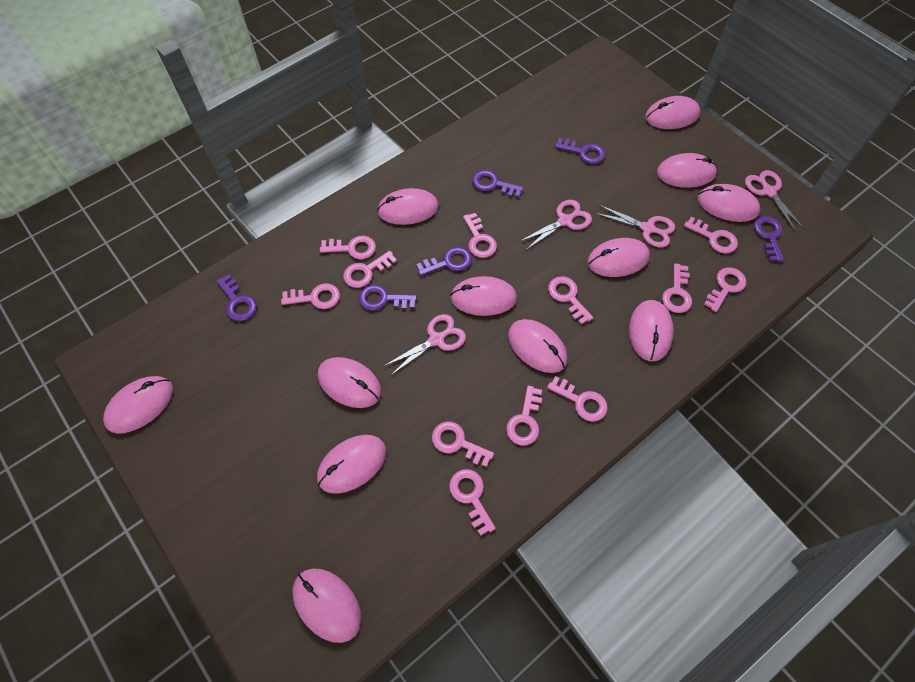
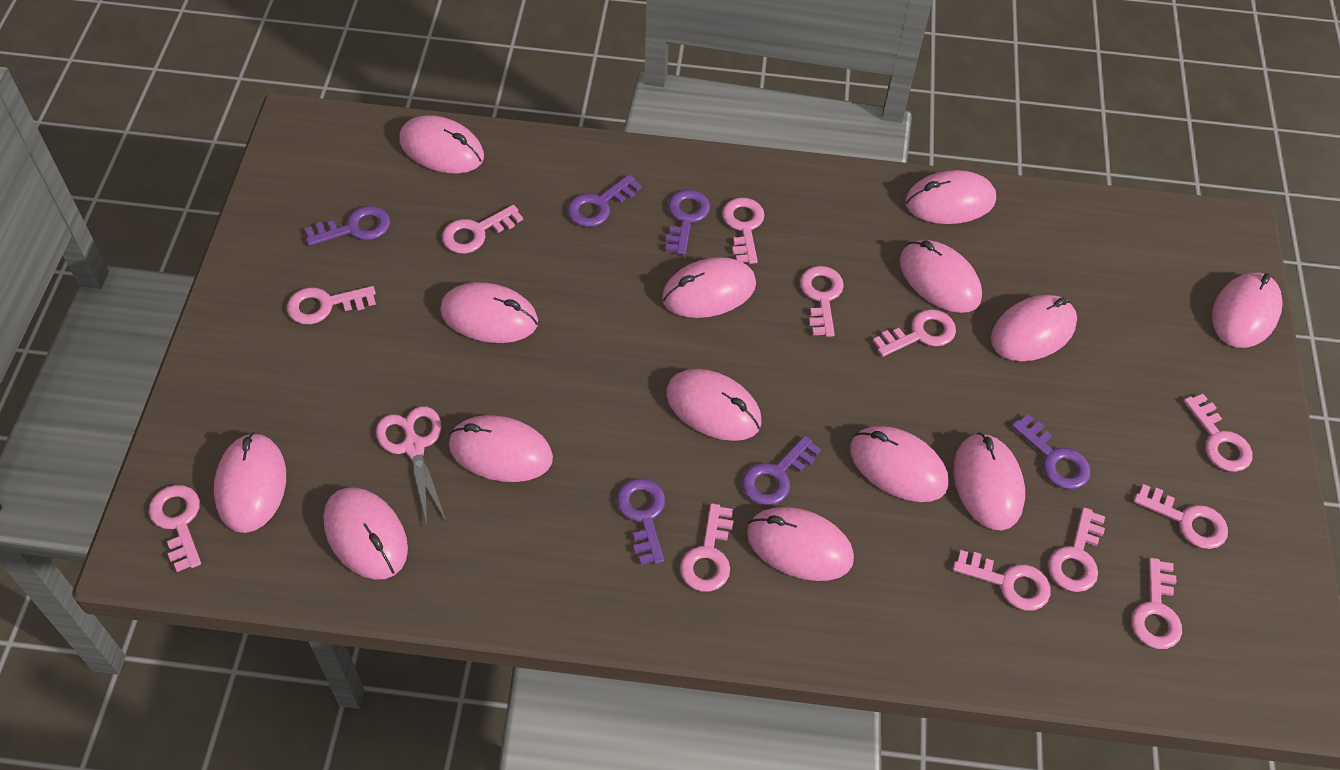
pink mouse: 12 -> 14
pink scissors: 4 -> 1

